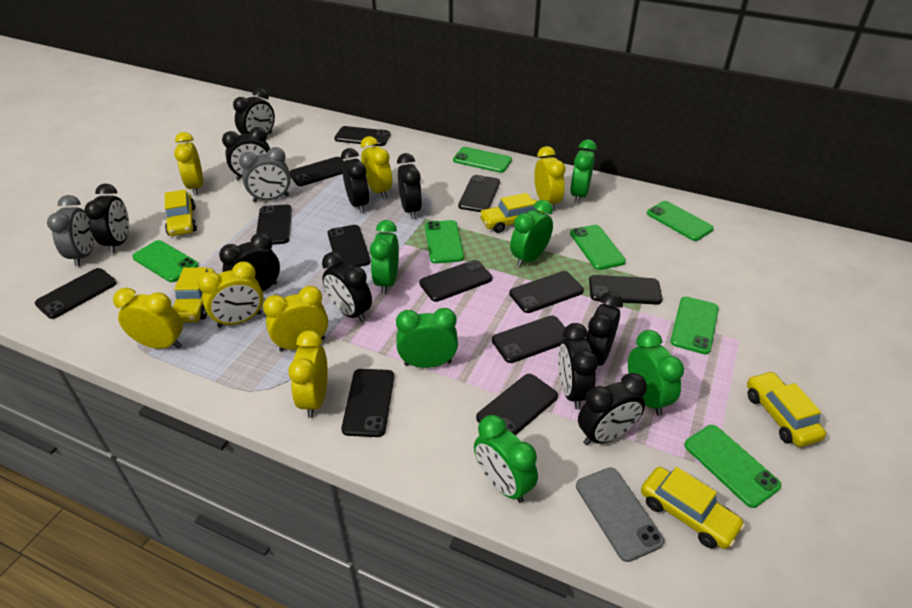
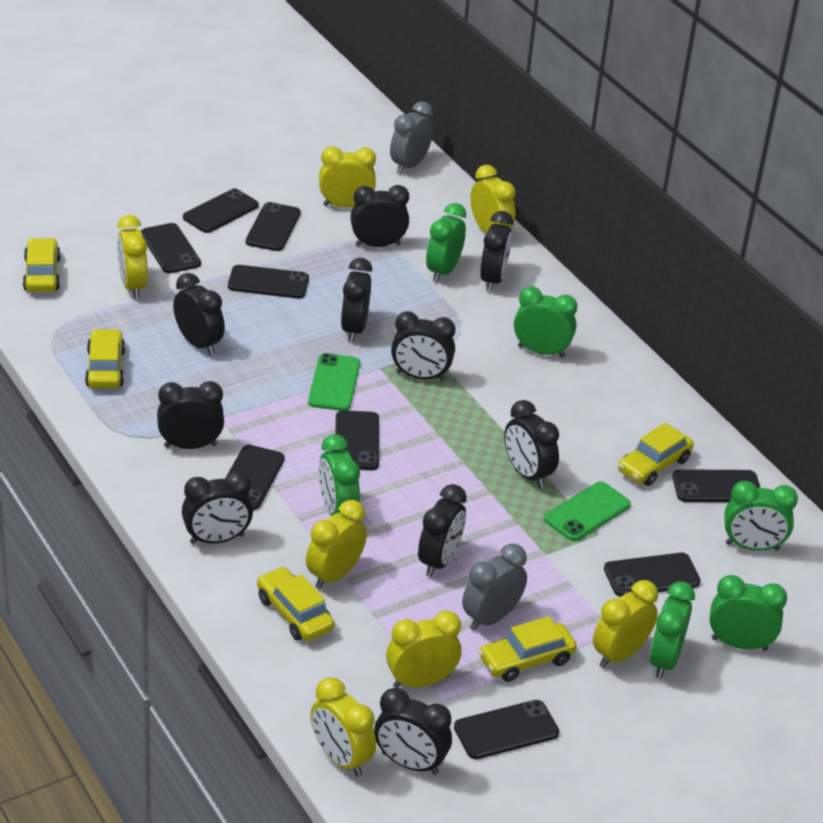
black phone: 12 -> 9
green phone: 7 -> 2
grey phone: 1 -> 0

